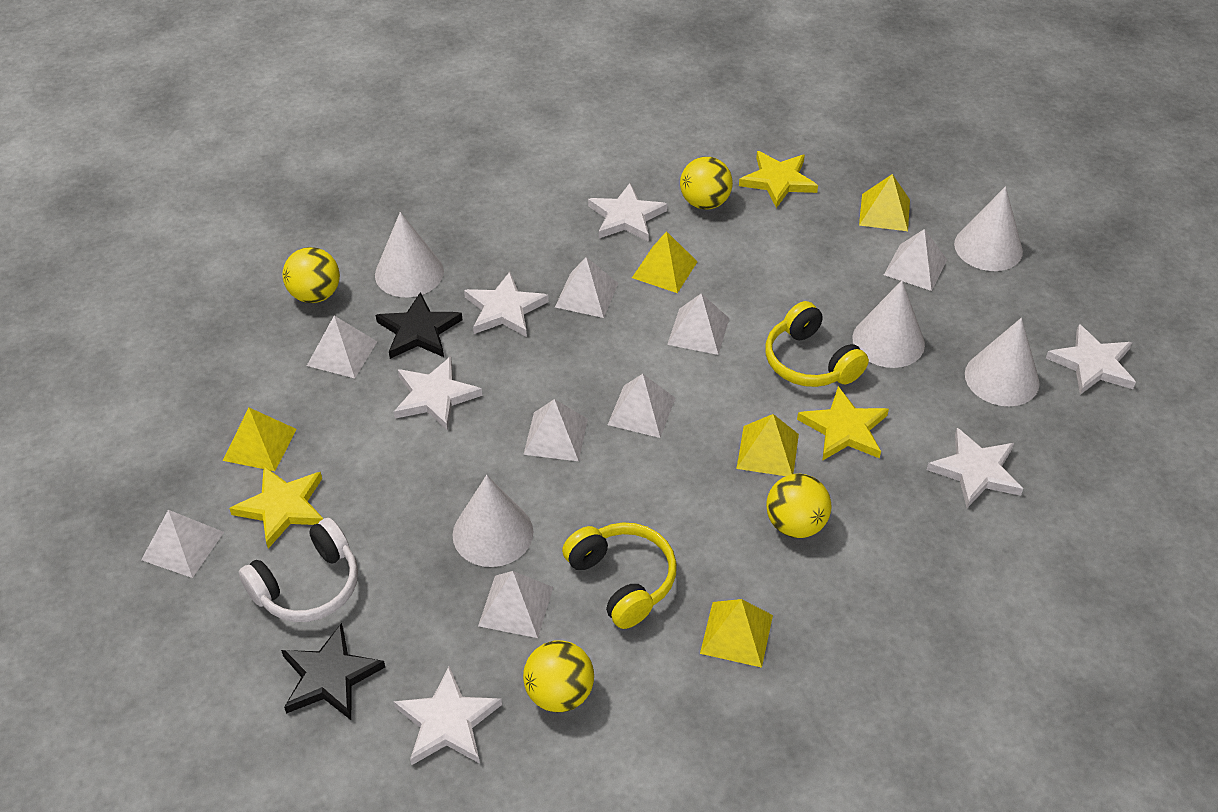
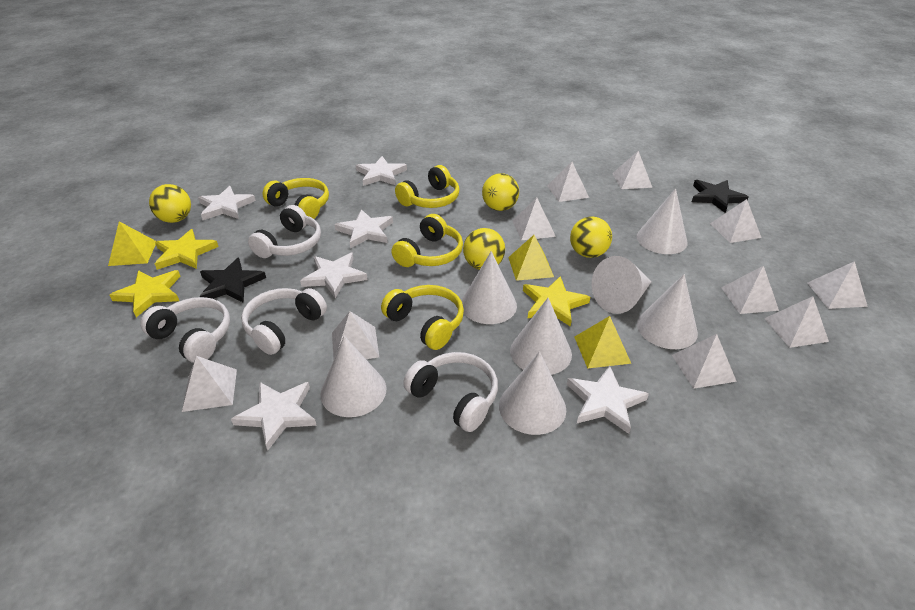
white cone: 5 -> 7
white headphones: 1 -> 4
white pyramid: 8 -> 10
yellow headphones: 2 -> 4
yellow pyramid: 5 -> 3

